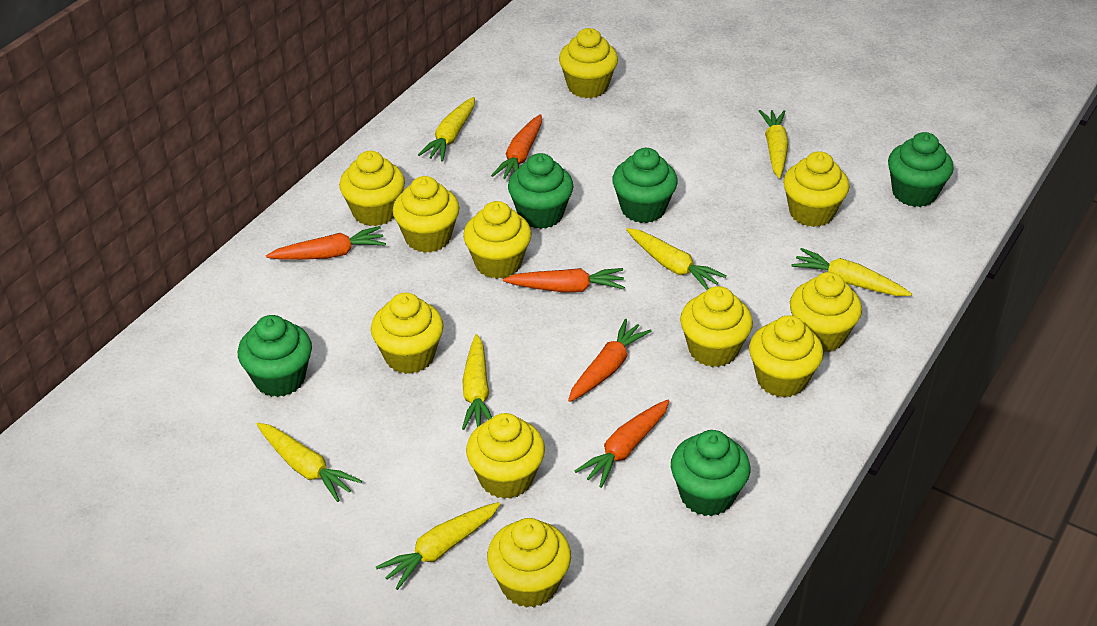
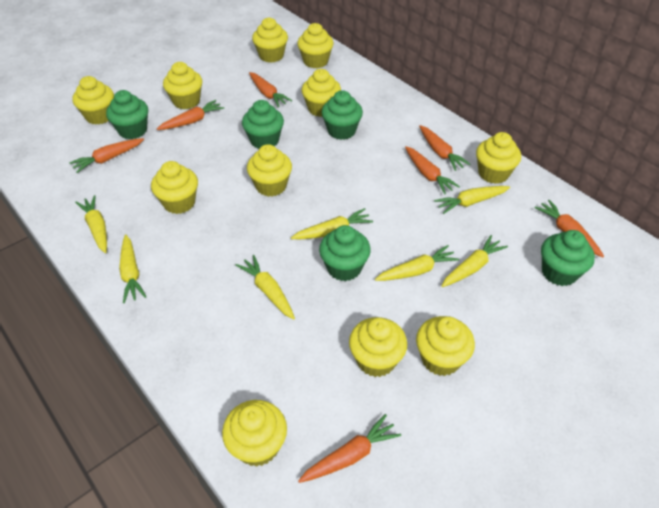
orange carrot: 5 -> 7

